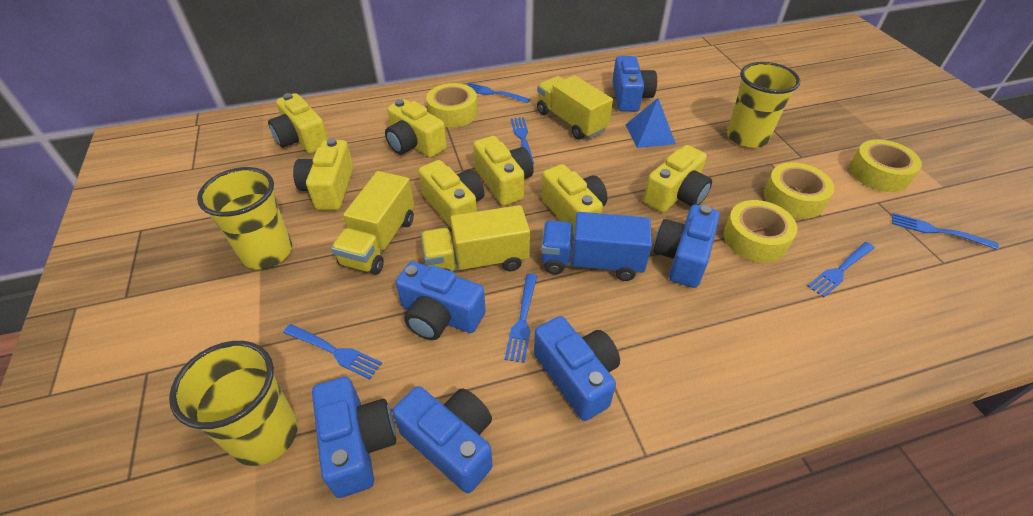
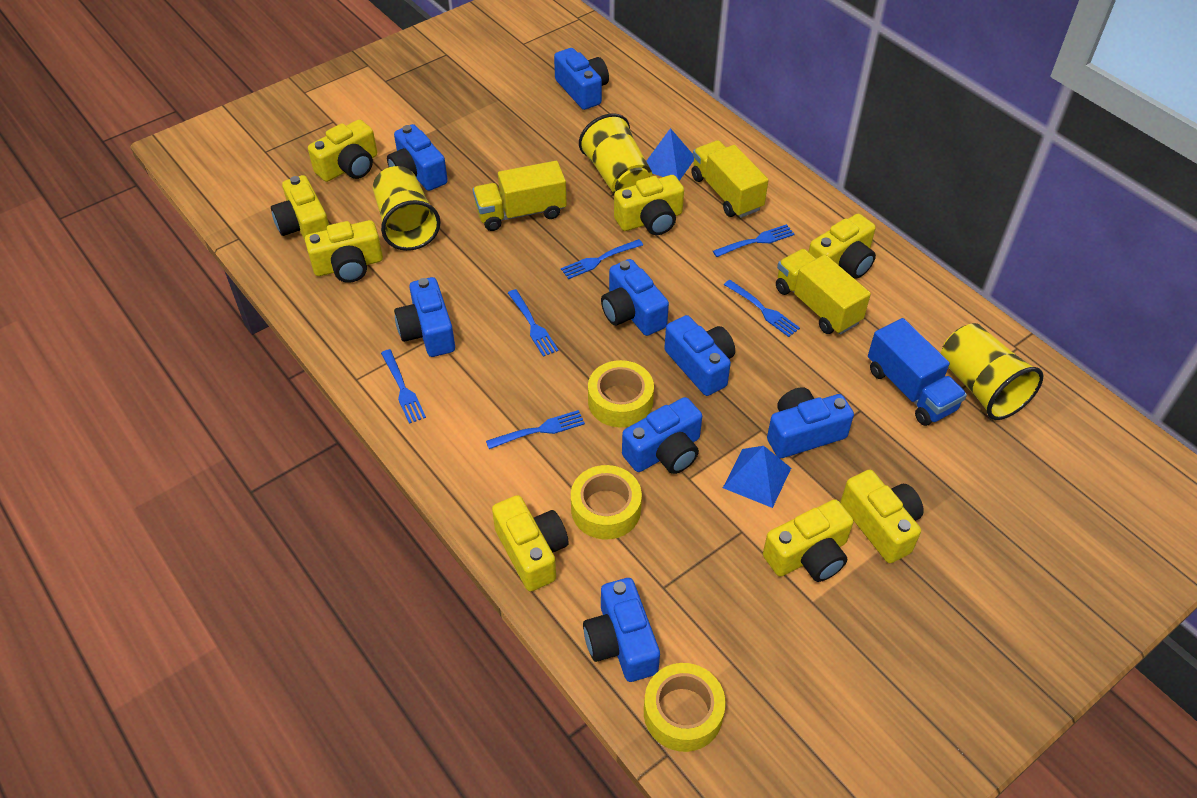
blue camera: 6 -> 8
blue pyramid: 1 -> 2
yellow camera: 7 -> 8
yellow tape: 4 -> 3

